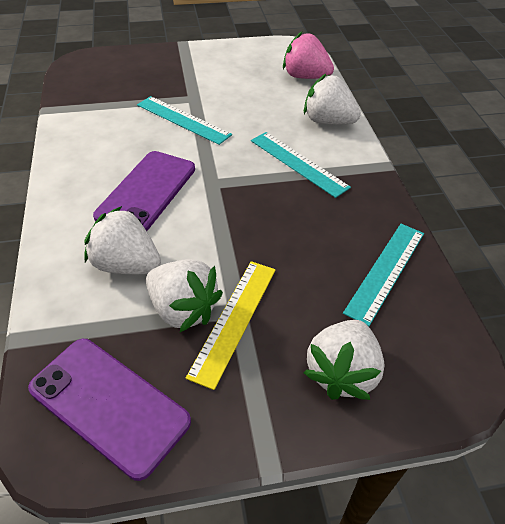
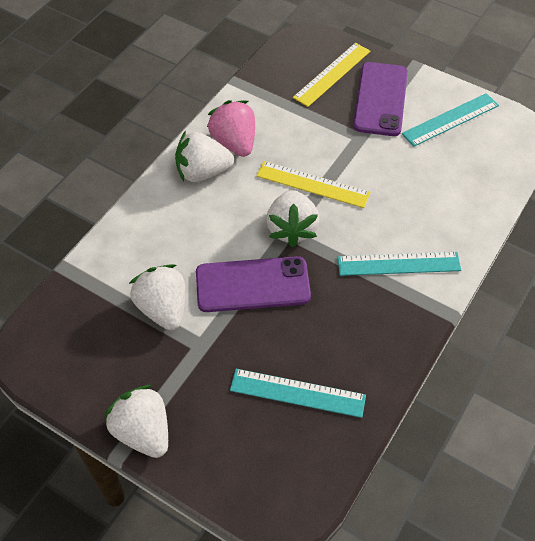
yellow ruler: 1 -> 2

